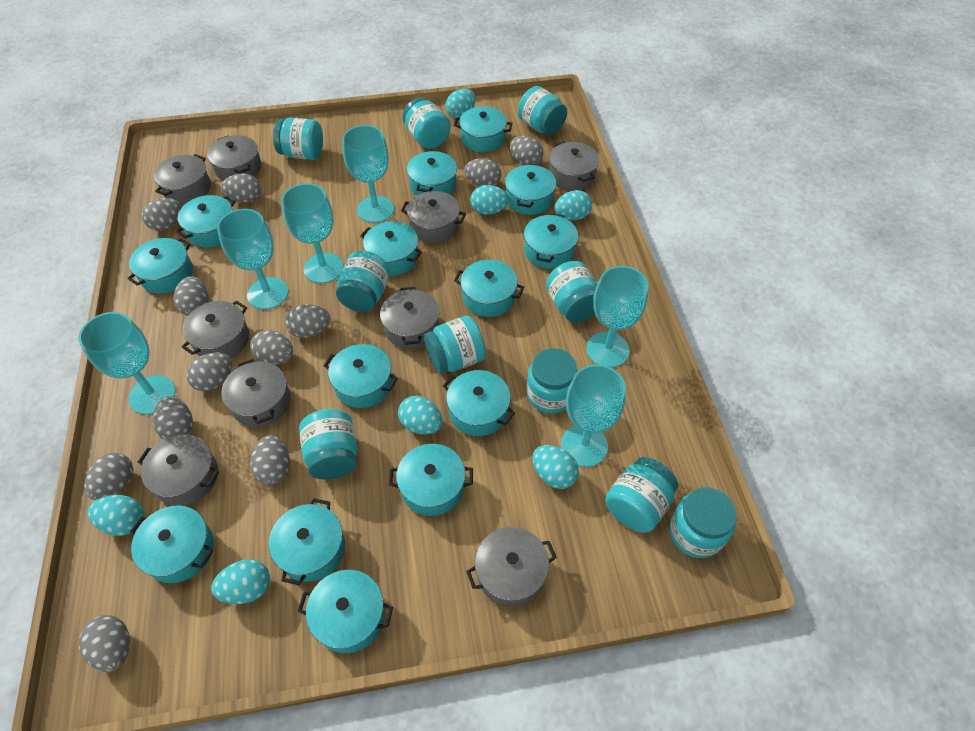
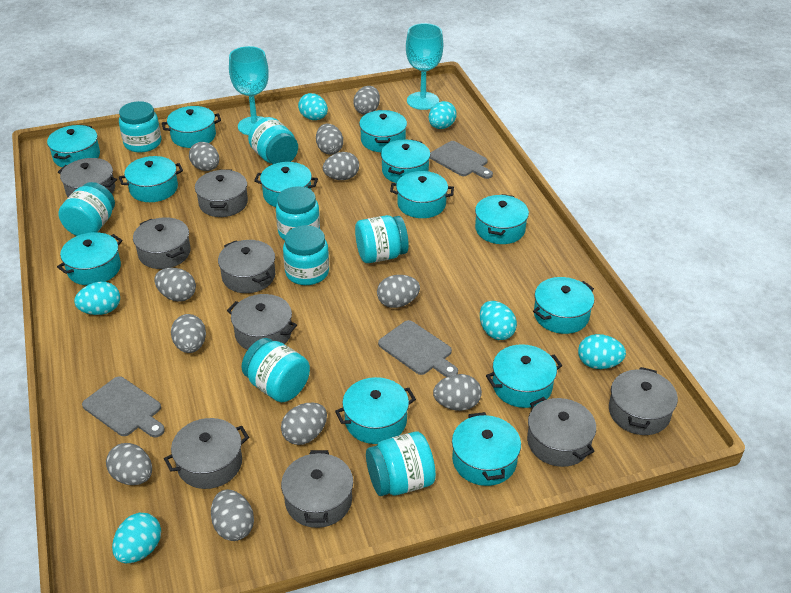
grey cutting board: 0 -> 3
grey egg: 12 -> 11
turquoise egg: 7 -> 6
turquoise goblet: 6 -> 2
turquoise jar: 10 -> 8
turquoise pot: 14 -> 13

